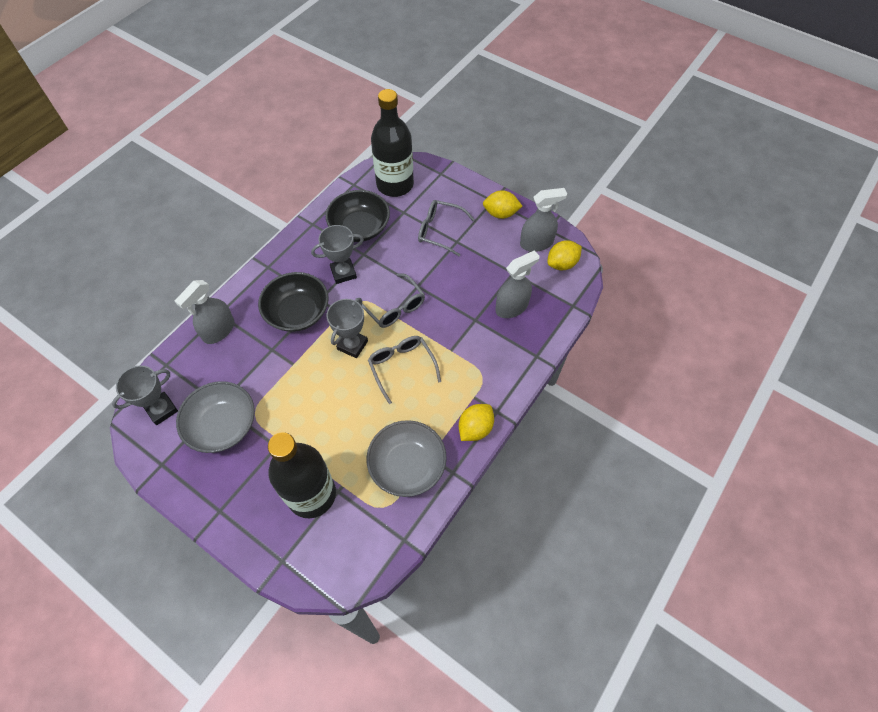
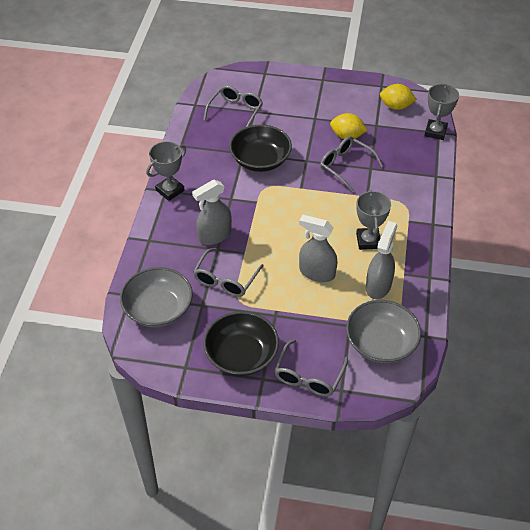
black bottle: 2 -> 0
grey glasses: 3 -> 4
yellow lemon: 3 -> 2

